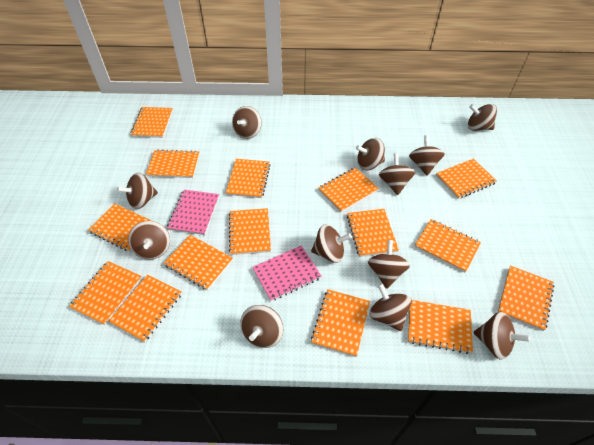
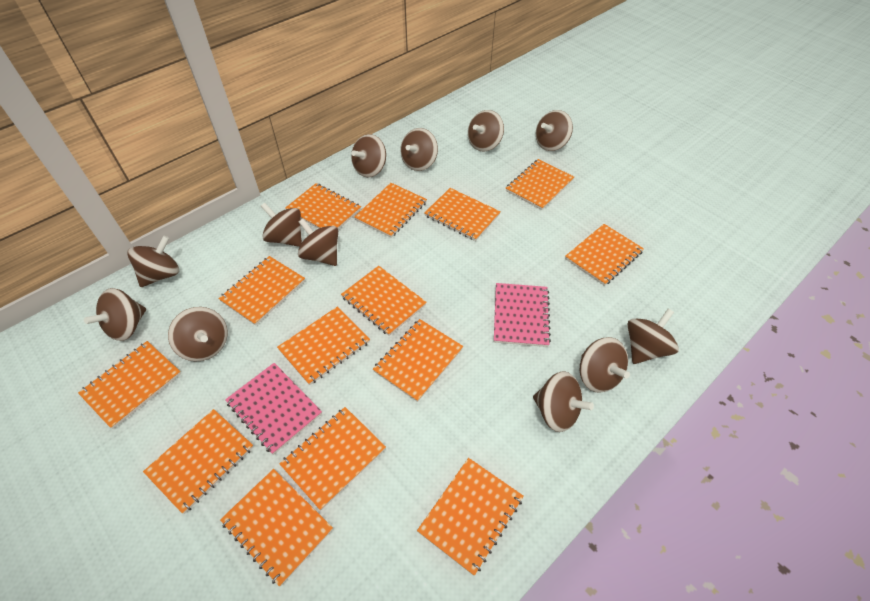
orange notebook: 15 -> 14

